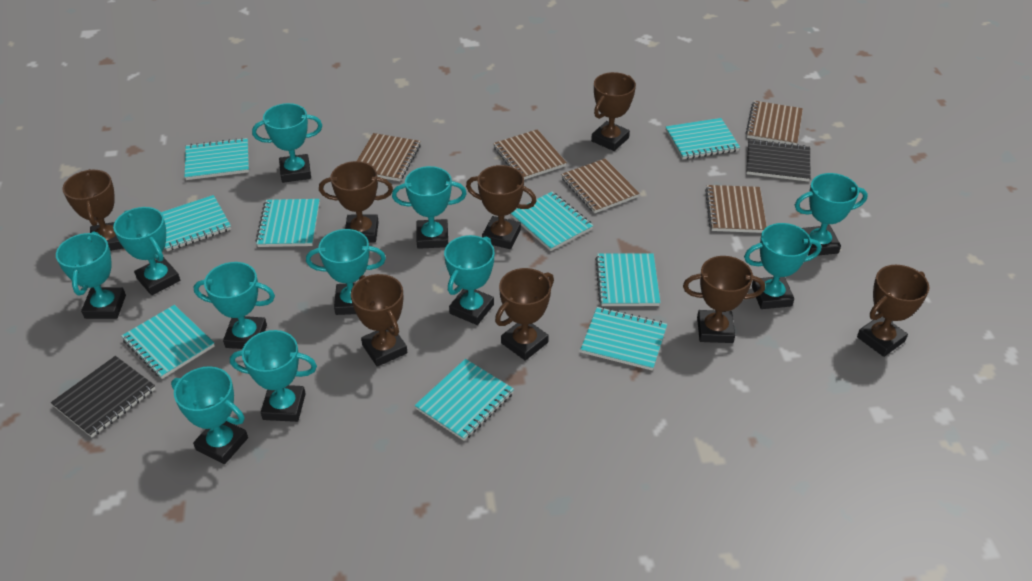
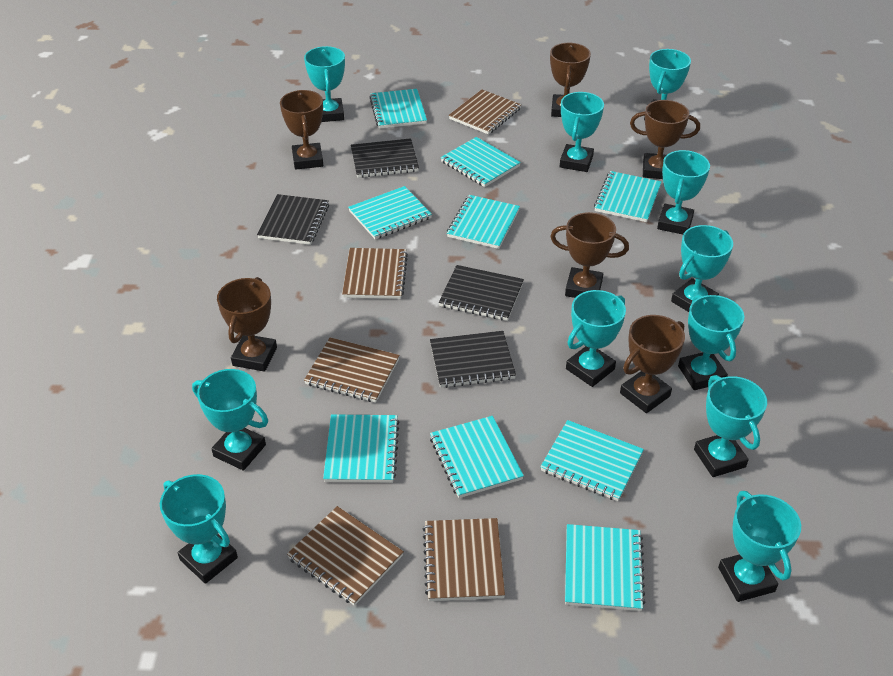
black notebook: 2 -> 4
brown trophy: 8 -> 6

